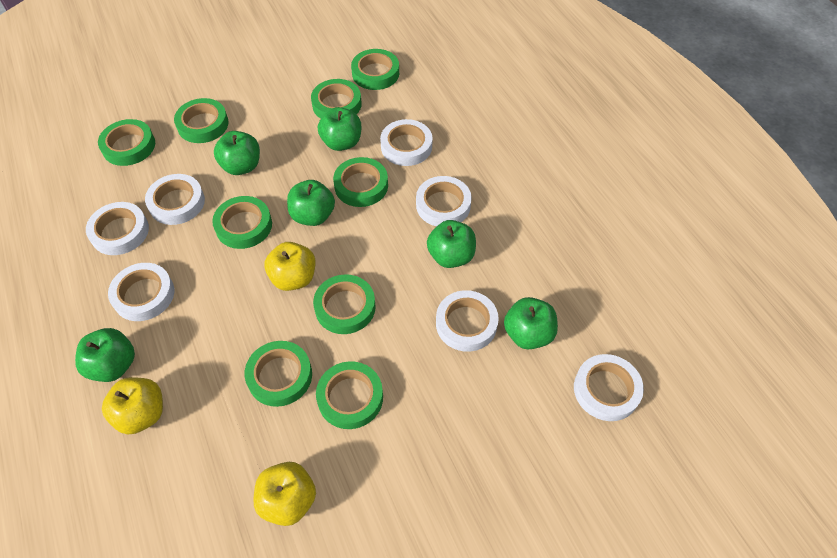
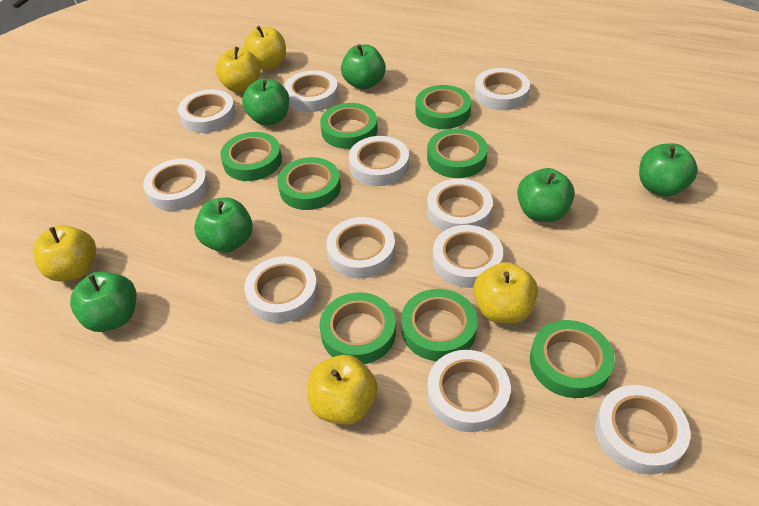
green tape: 9 -> 8
white tape: 7 -> 11
yellow apple: 3 -> 5

